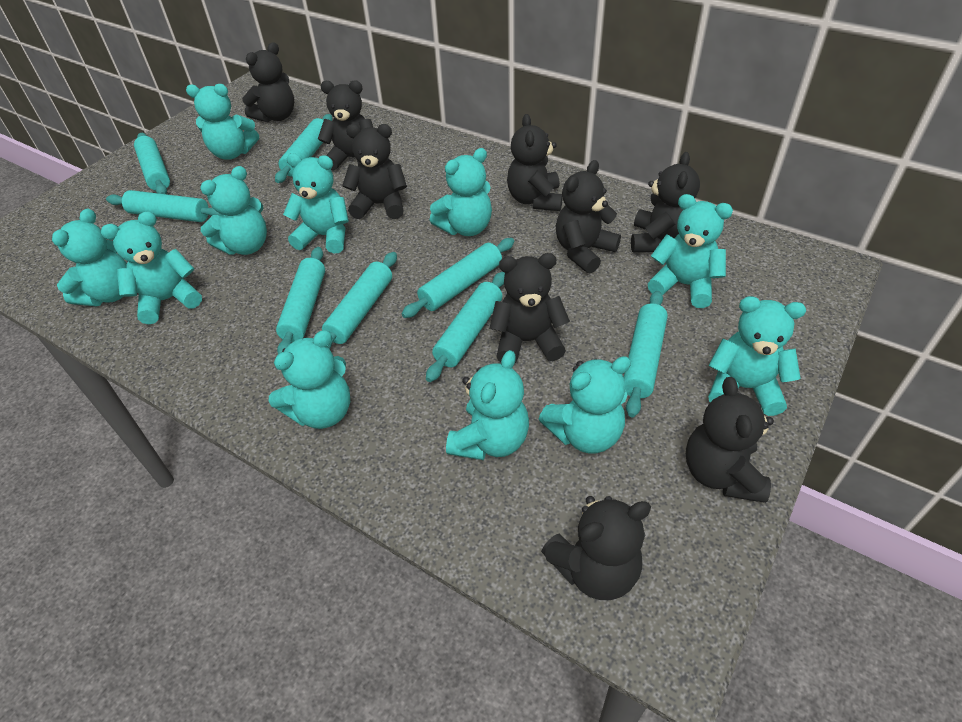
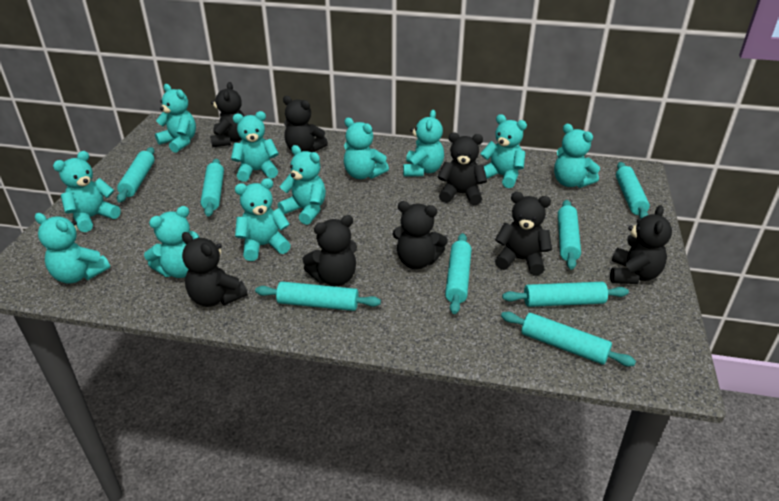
black teddy bear: 9 -> 8

